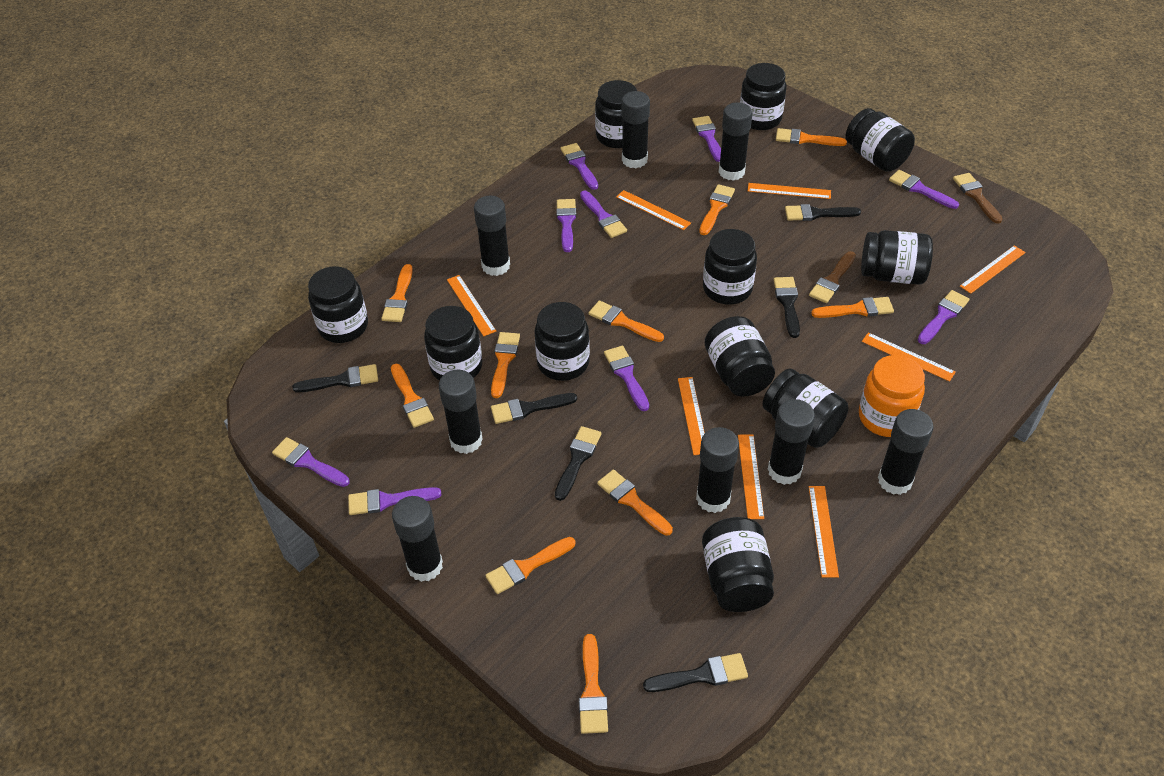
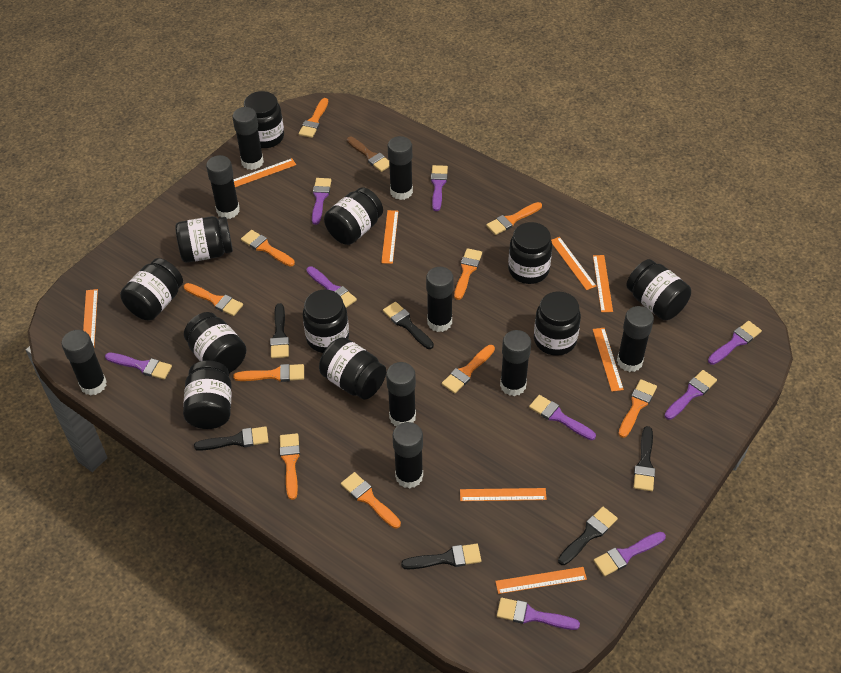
black glue stick: 8 -> 9
brown brush: 2 -> 1
orange jar: 1 -> 0

